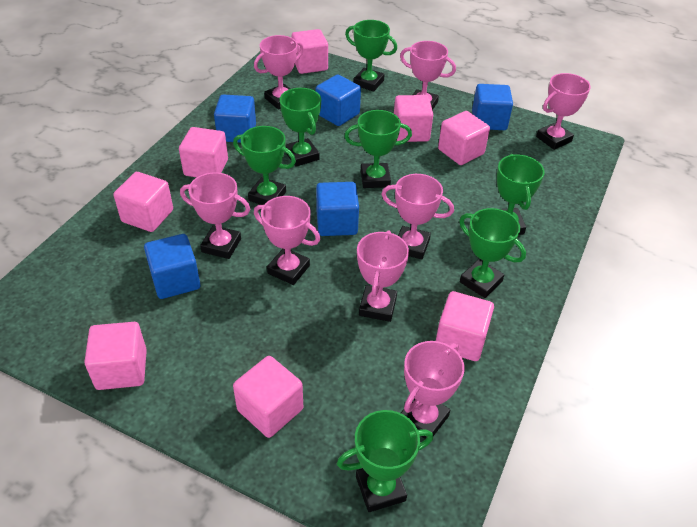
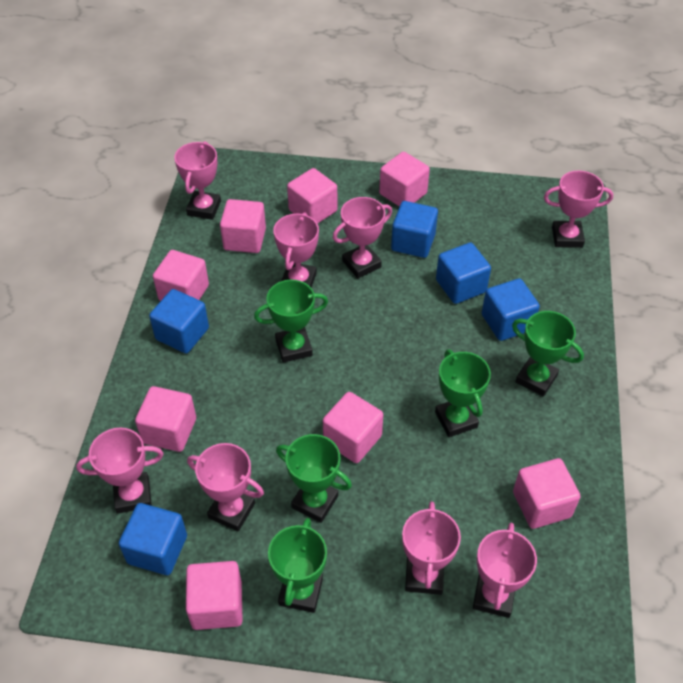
green trophy: 7 -> 5

